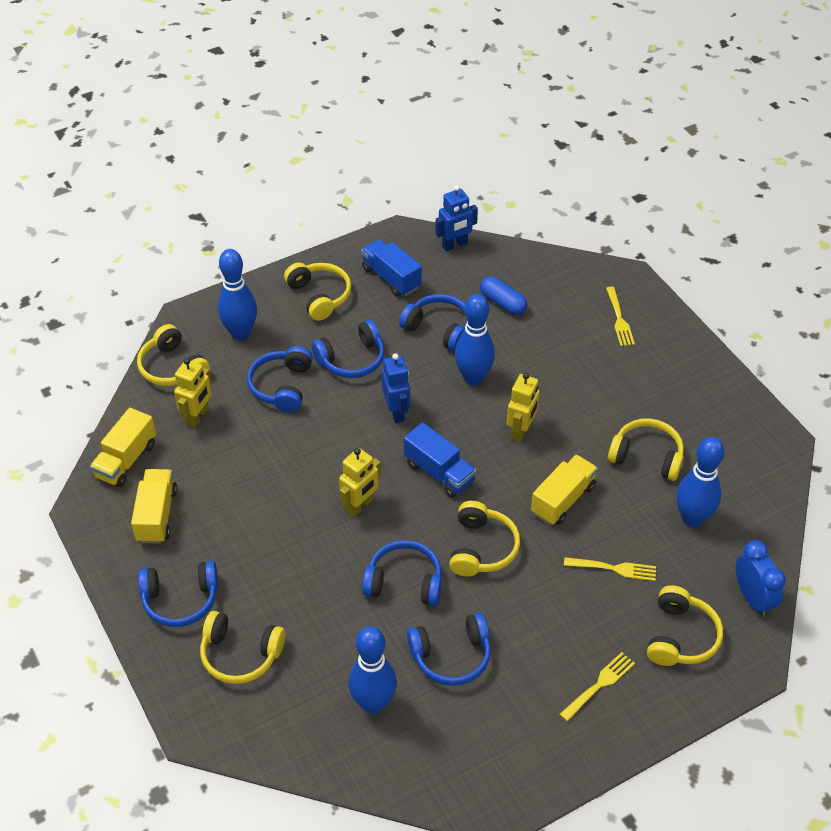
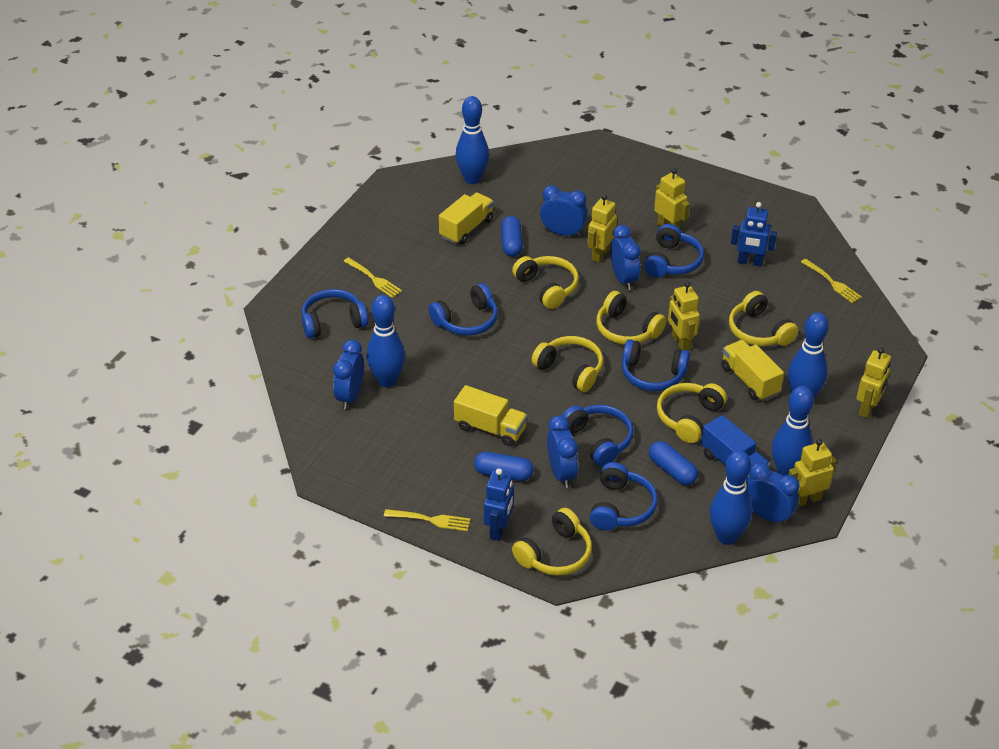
blue bowling pin: 4 -> 5
blue capsule: 1 -> 3
blue clock: 1 -> 5
blue truck: 2 -> 1
yellow robot: 3 -> 5

